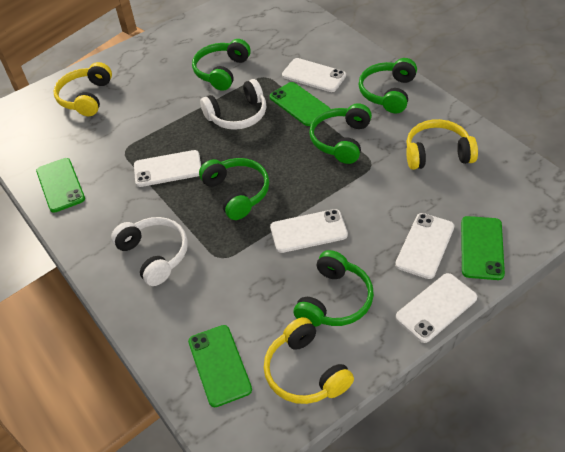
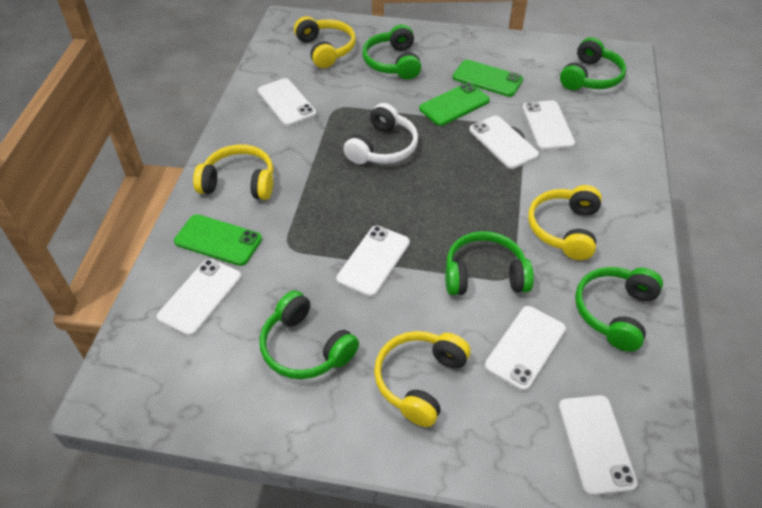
green phone: 4 -> 3
white headphones: 2 -> 1
white phone: 5 -> 7
yellow headphones: 3 -> 4

